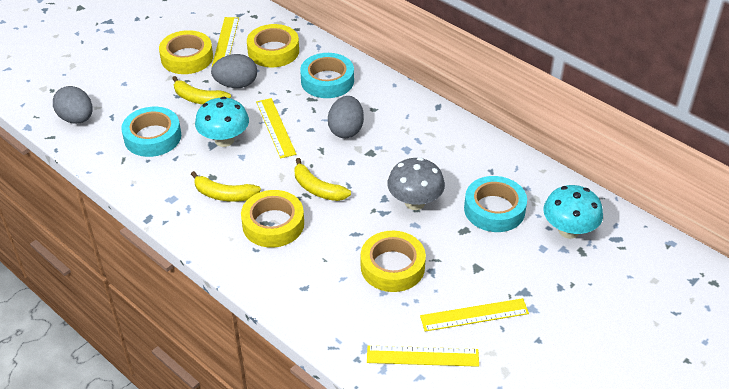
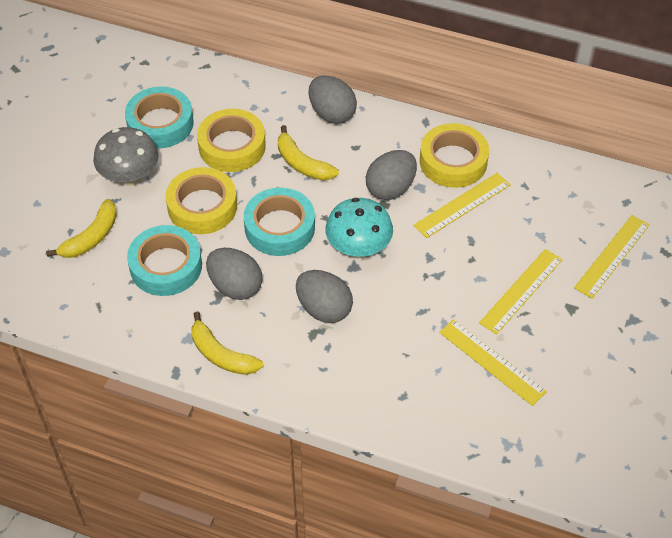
grey egg: 3 -> 4
turquoise mushroom: 2 -> 1
yellow tape: 4 -> 3

